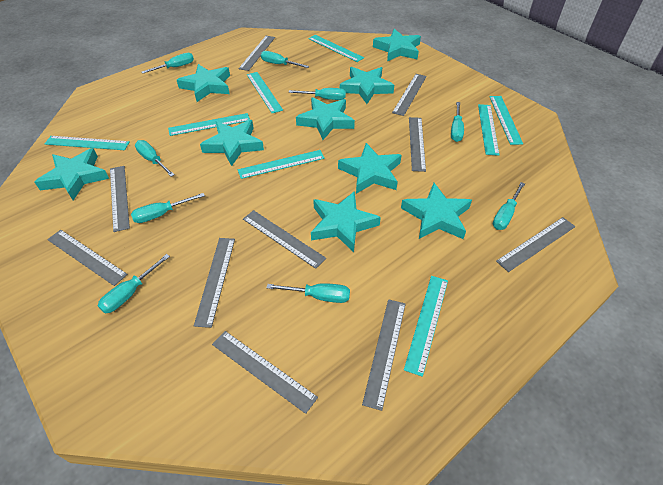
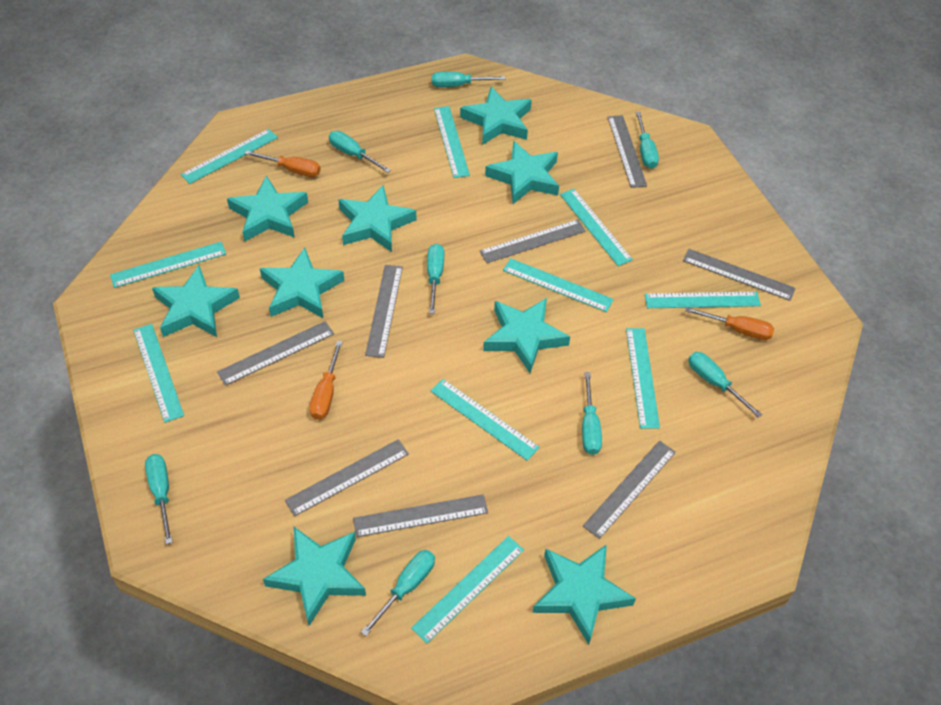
grey ruler: 10 -> 8
orange screwdriver: 0 -> 3
turquoise ruler: 8 -> 10
turquoise screwdriver: 9 -> 8

